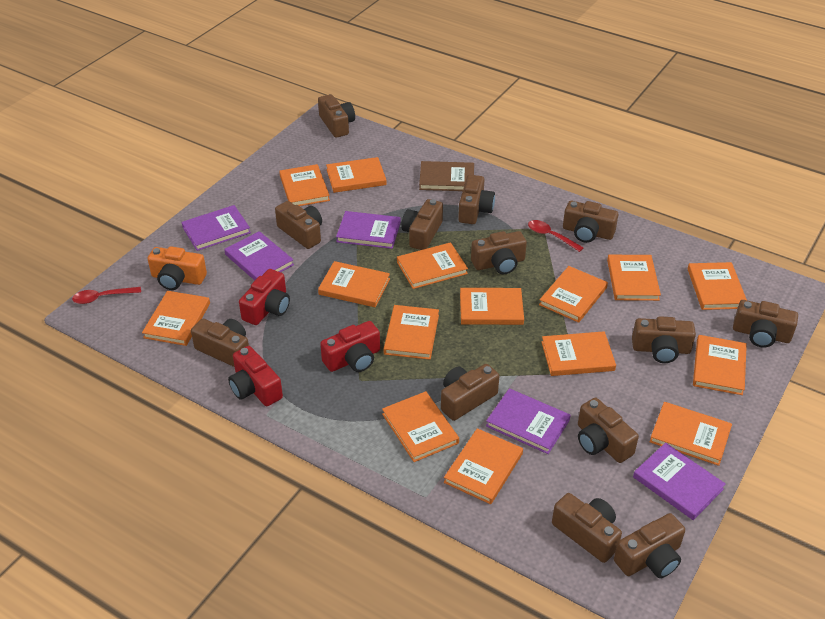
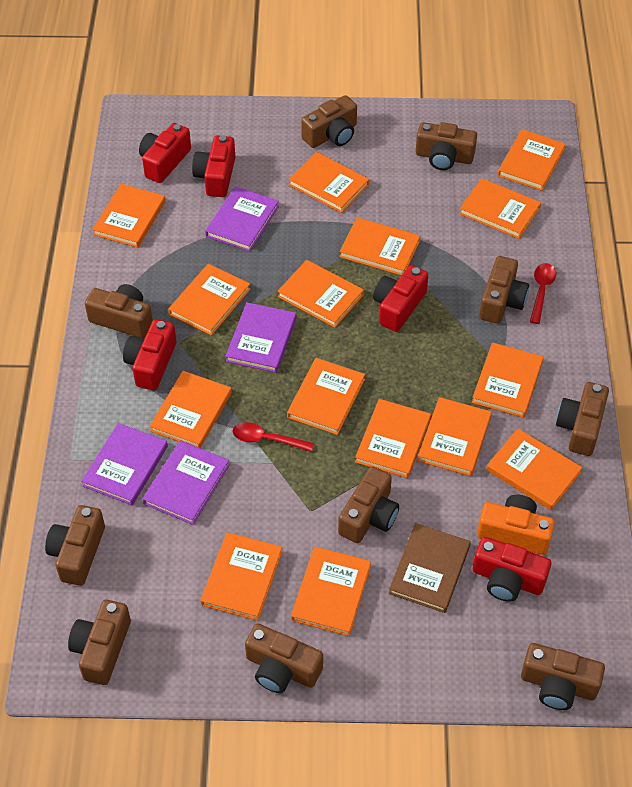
brown camera: 13 -> 10
purple book: 5 -> 4
red camera: 3 -> 5

